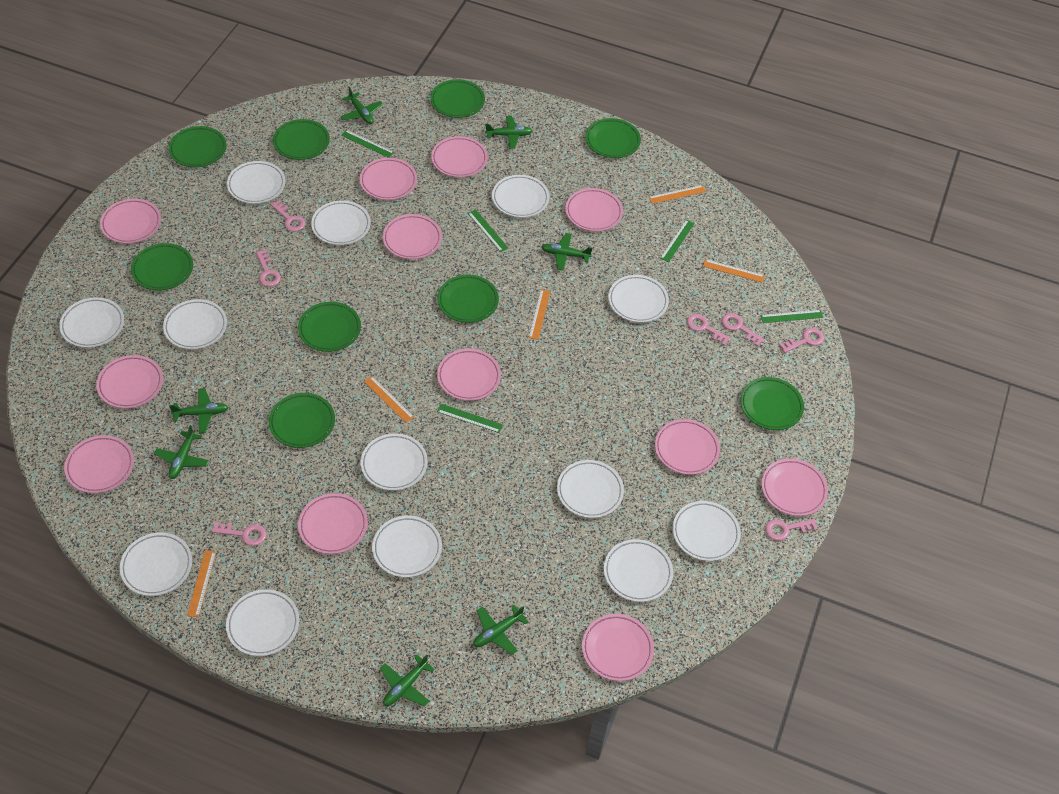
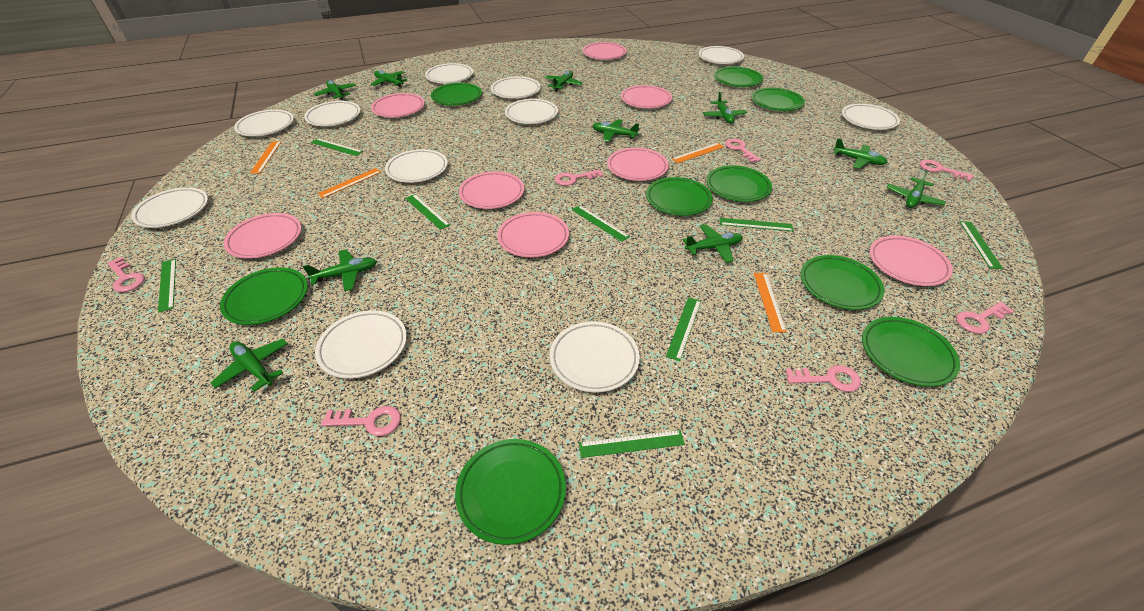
green plane: 7 -> 10
green ruler: 5 -> 8
orange ruler: 5 -> 4
pink plate: 12 -> 8
white plate: 13 -> 11

